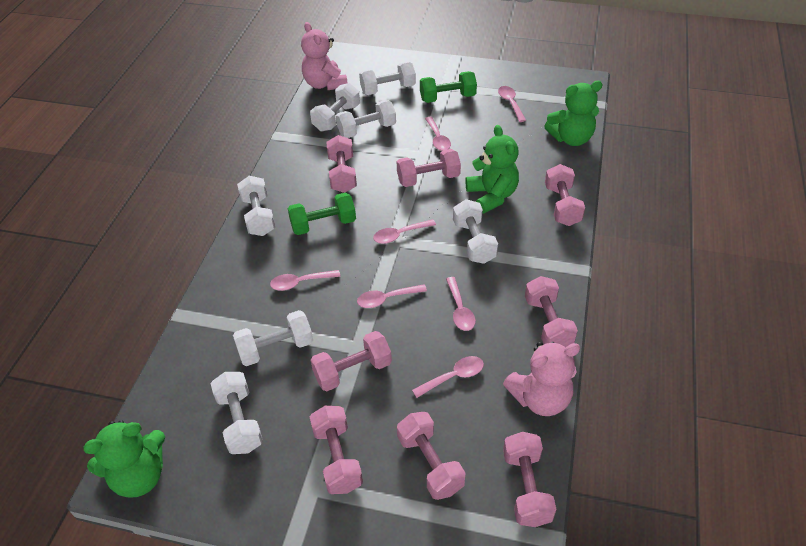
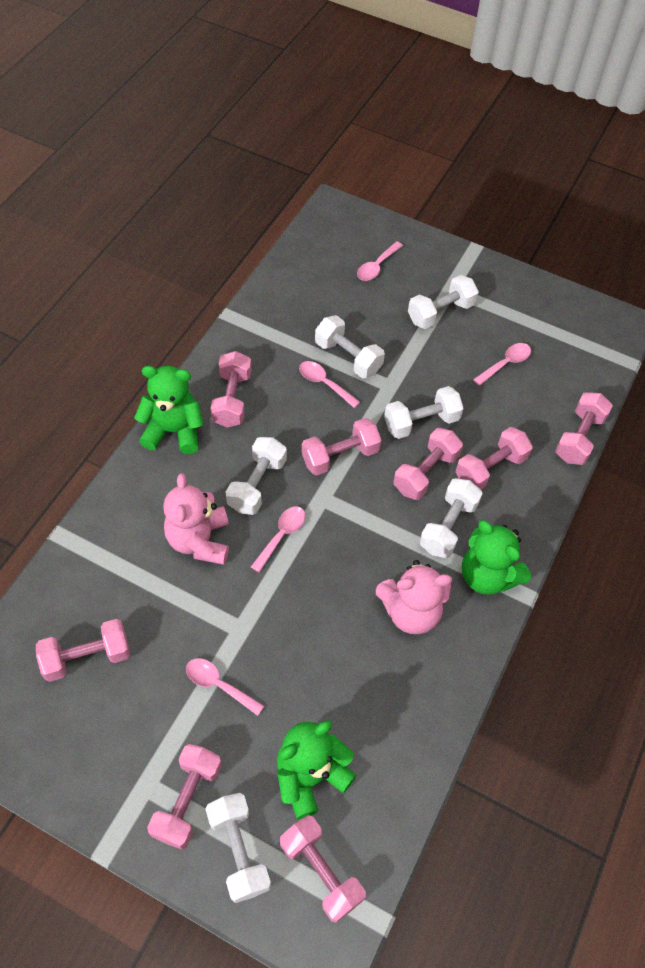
green dumbbell: 2 -> 0
pink spoon: 7 -> 5
white dumbbell: 7 -> 6

